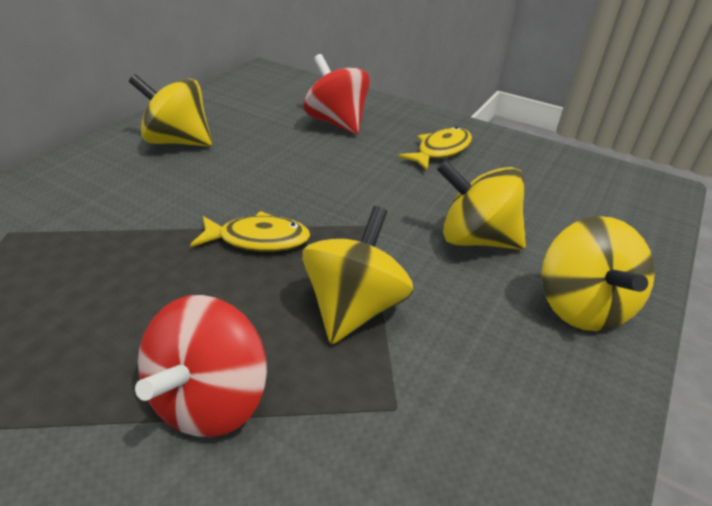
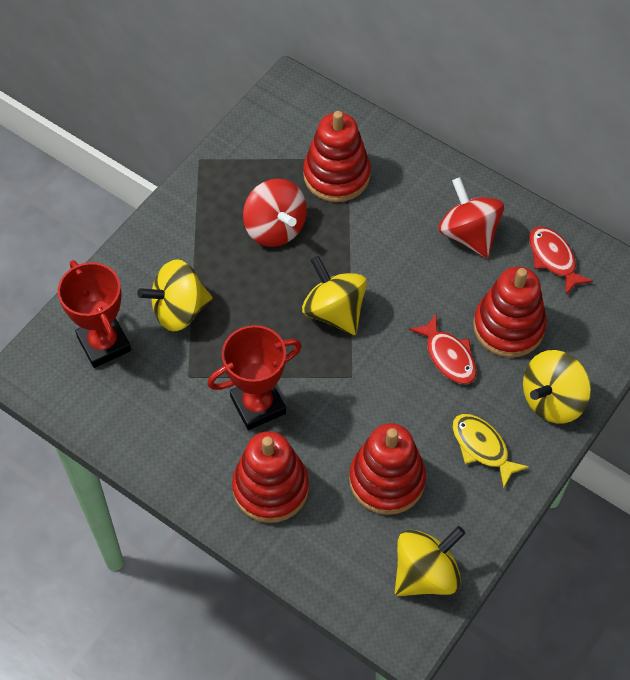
red fish: 0 -> 2
red stacking toy: 0 -> 4
red trophy: 0 -> 2
yellow fish: 2 -> 1

